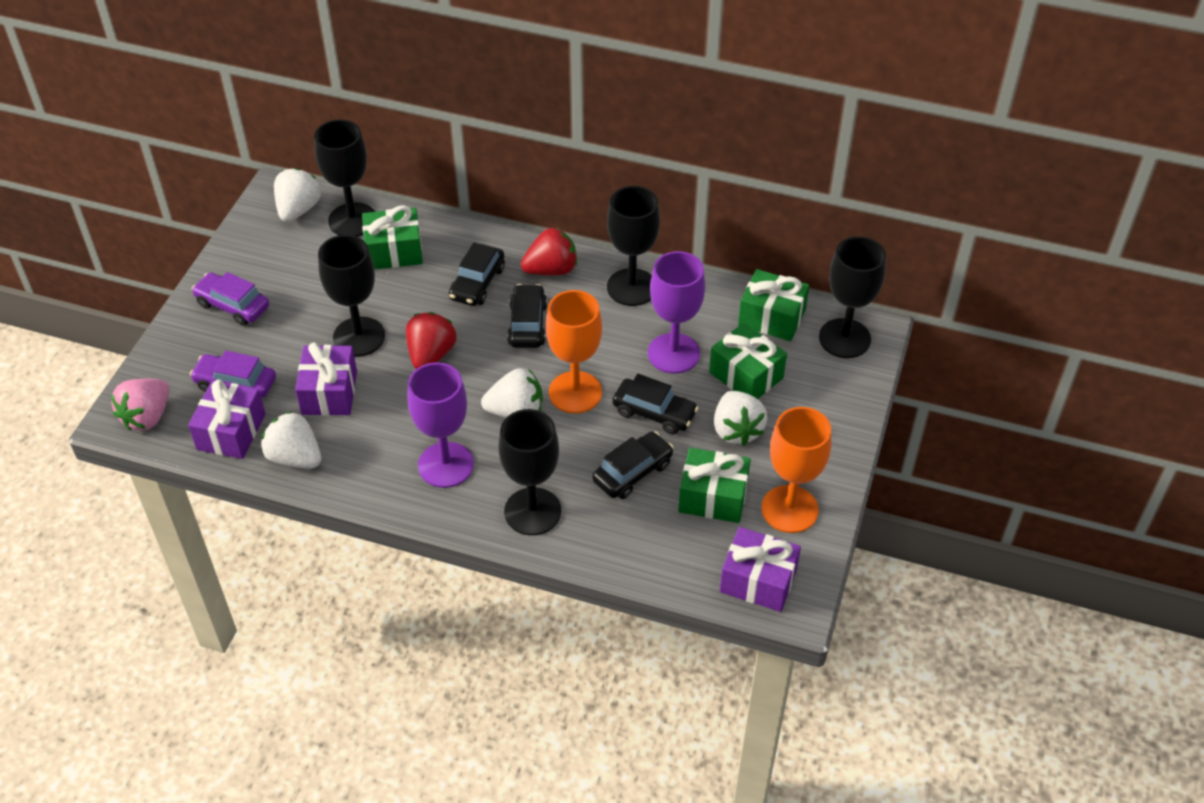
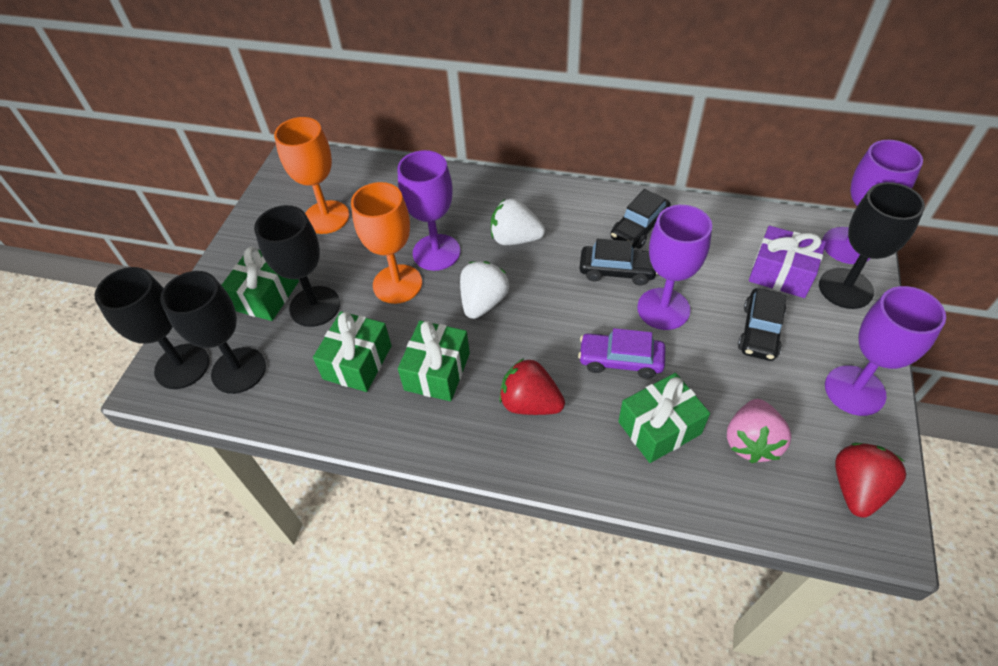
black car: 4 -> 3
black goblet: 5 -> 4
purple car: 2 -> 1
purple gift: 3 -> 1
purple goblet: 2 -> 4
white strawberry: 4 -> 2

